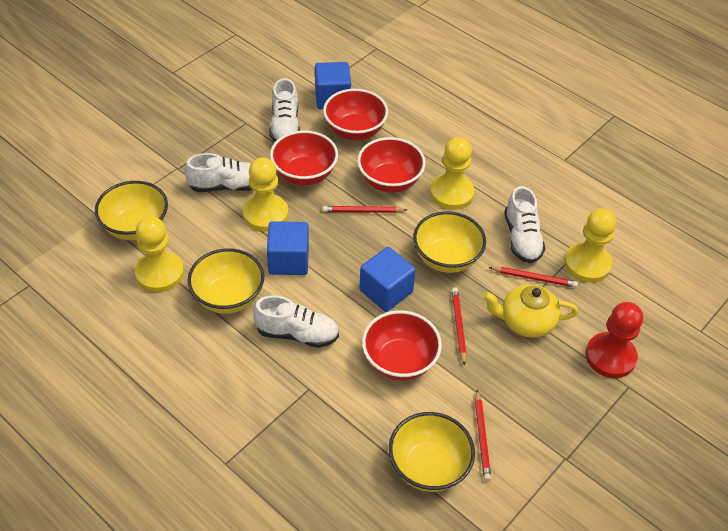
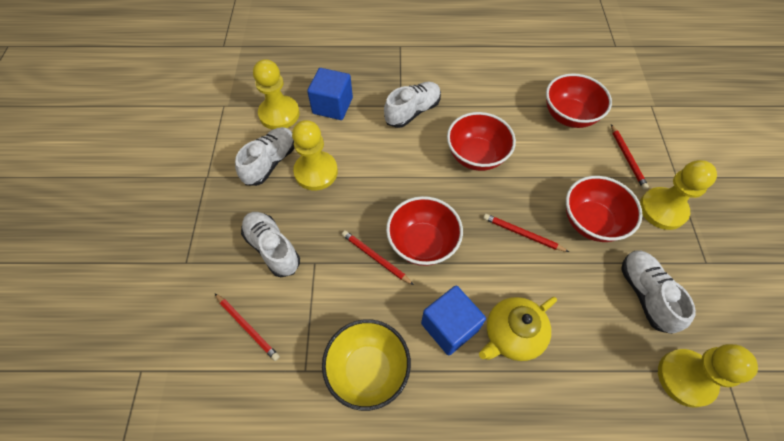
blue cube: 3 -> 2
red pawn: 1 -> 0
yellow bowl: 4 -> 1

